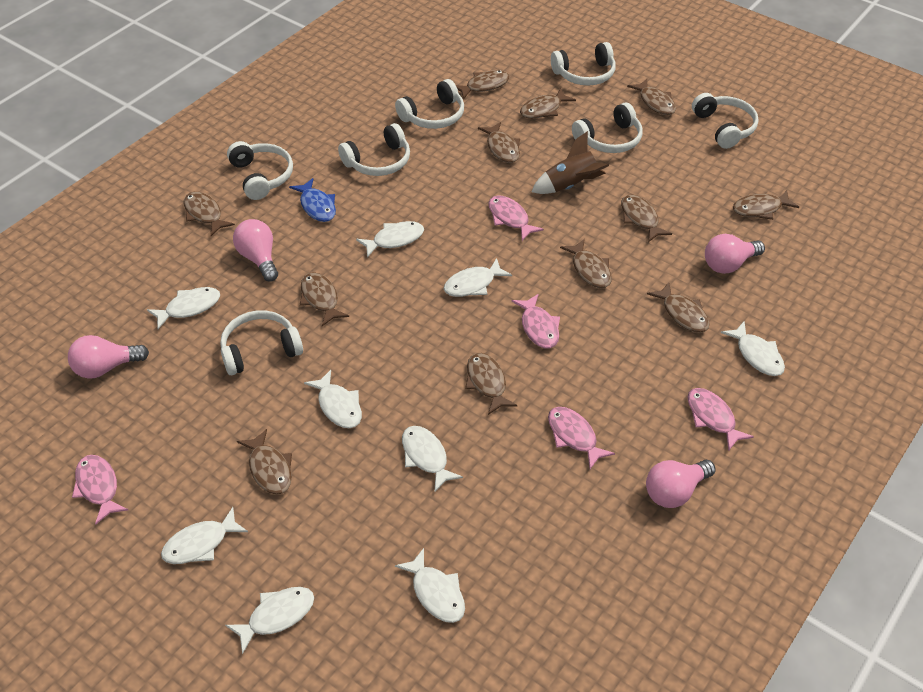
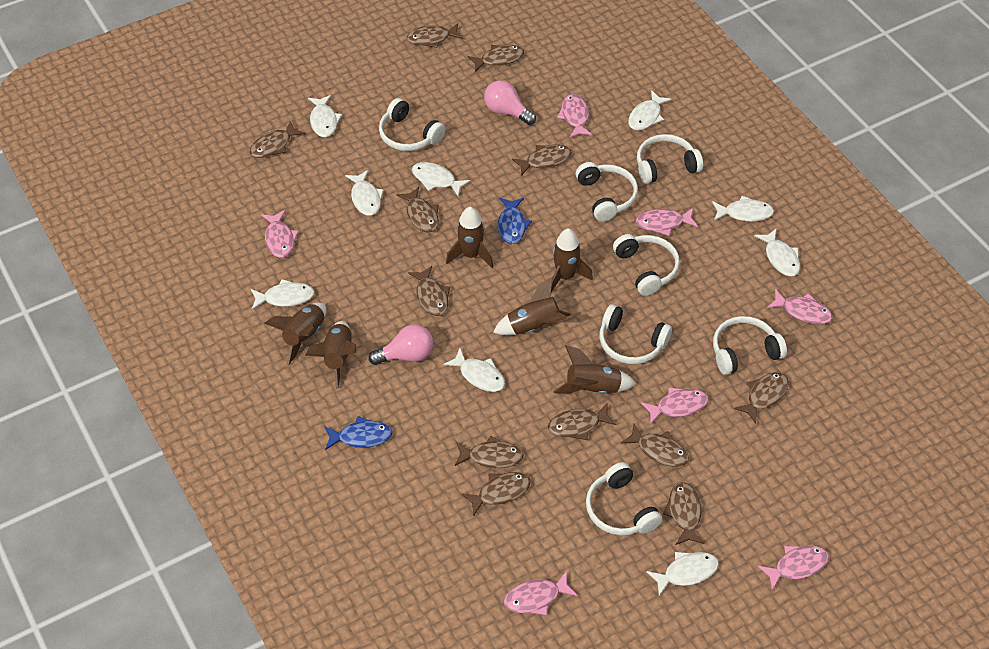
blue fish: 1 -> 2
brown rocket: 1 -> 6
pink fish: 5 -> 7
pink light bulb: 4 -> 2

